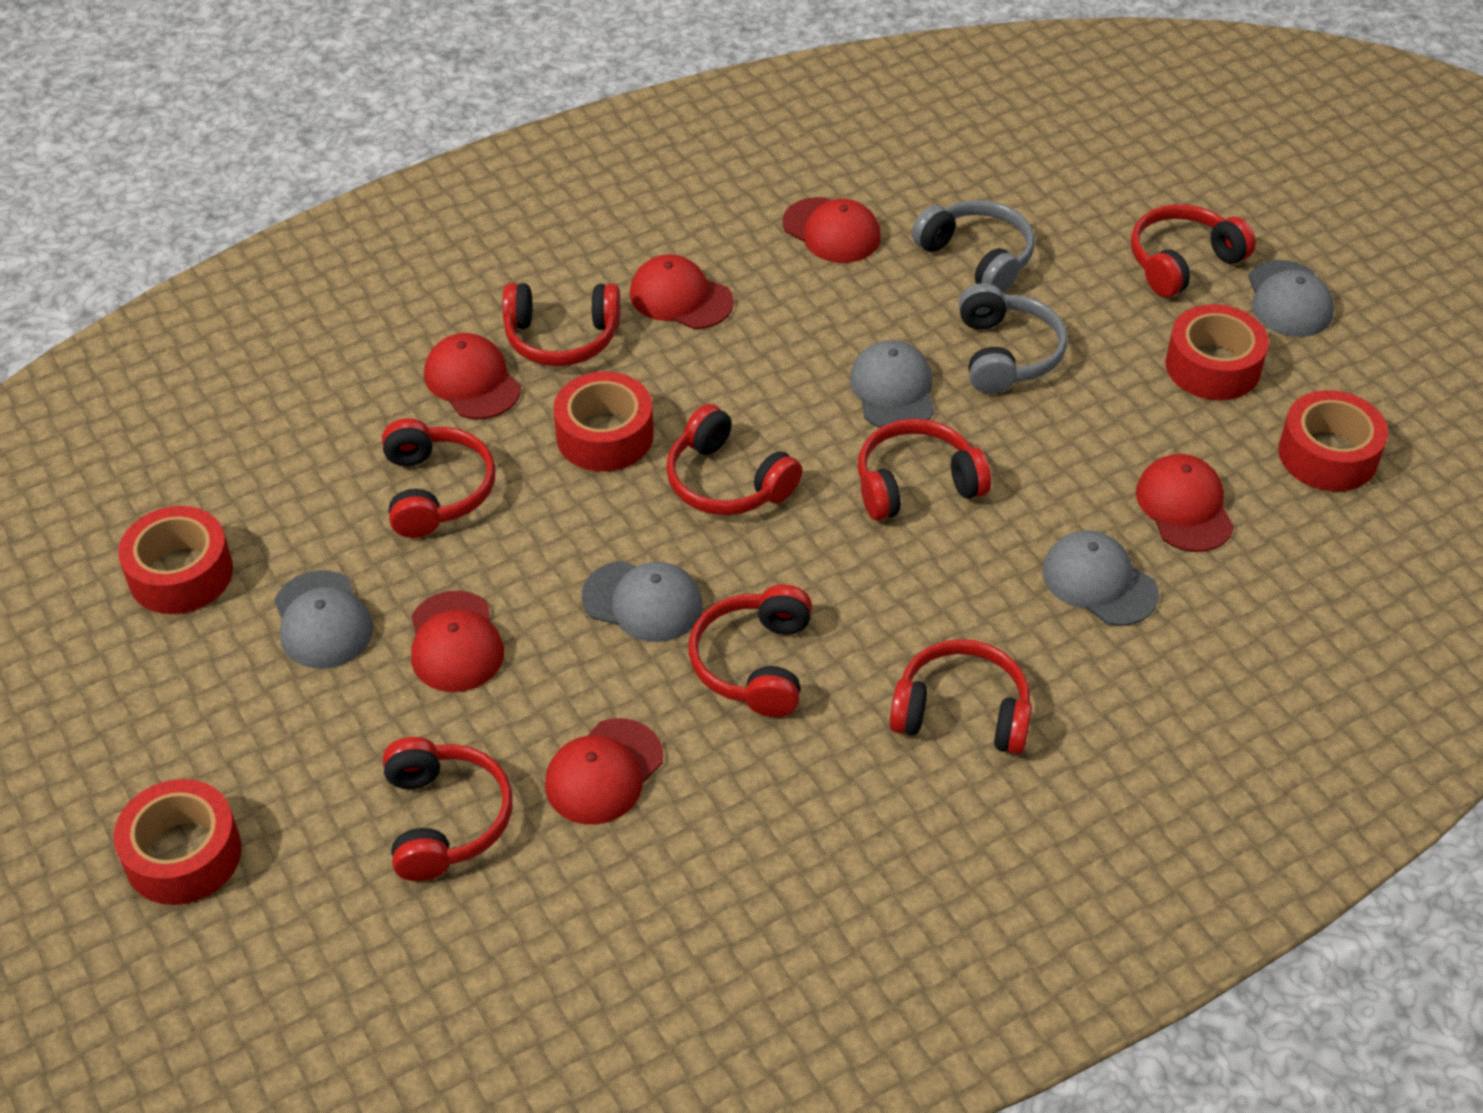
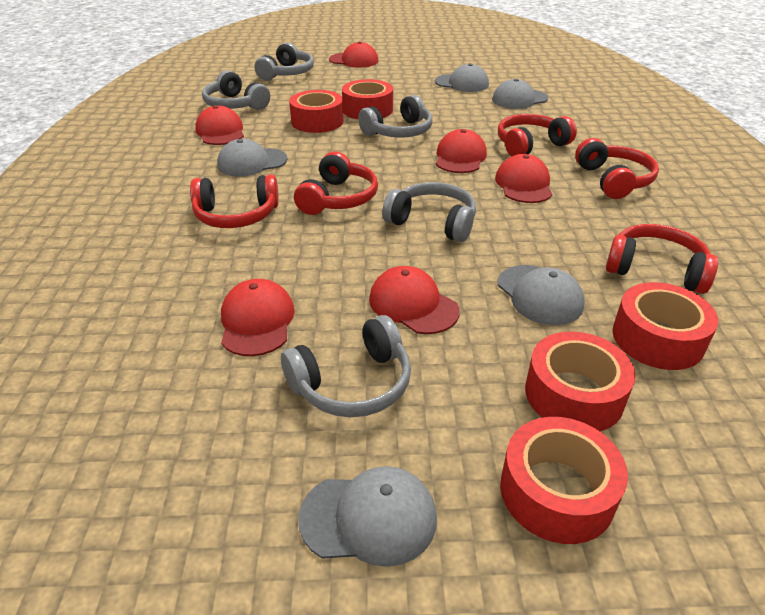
grey headphones: 2 -> 5
red headphones: 8 -> 5

